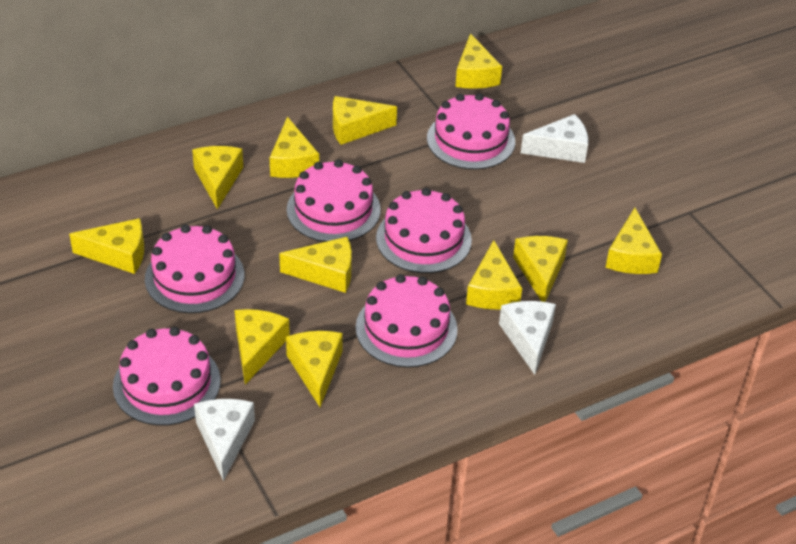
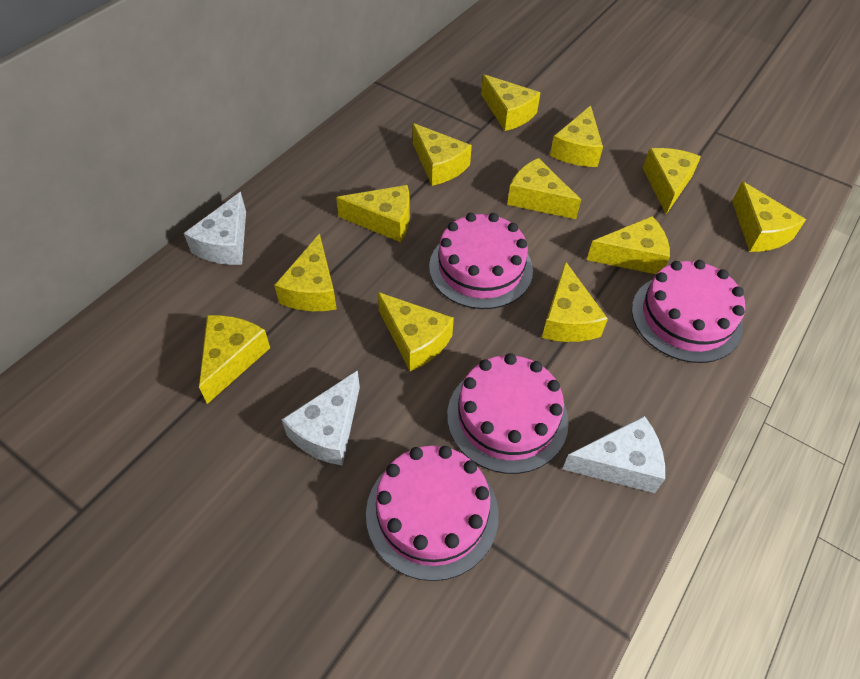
pink cake: 6 -> 4
yellow cheese: 11 -> 12

